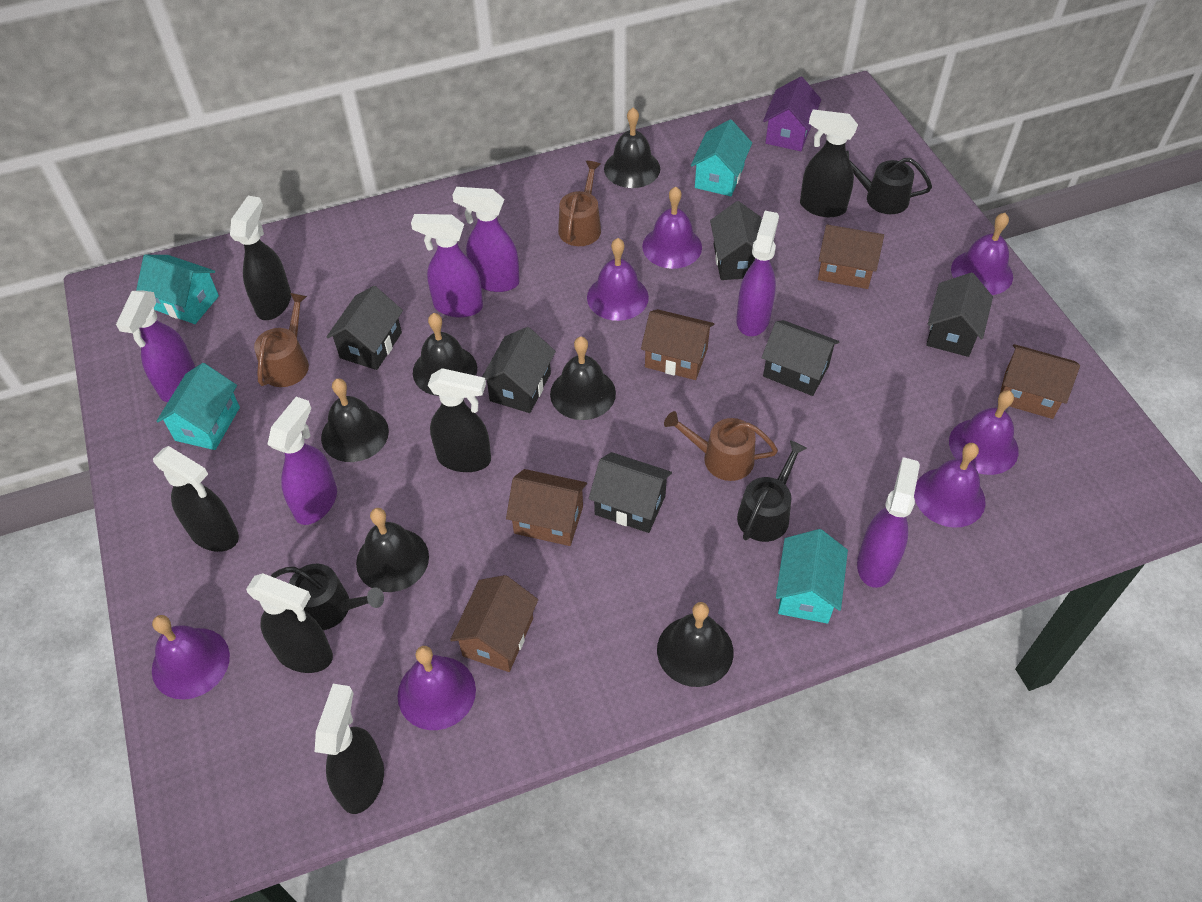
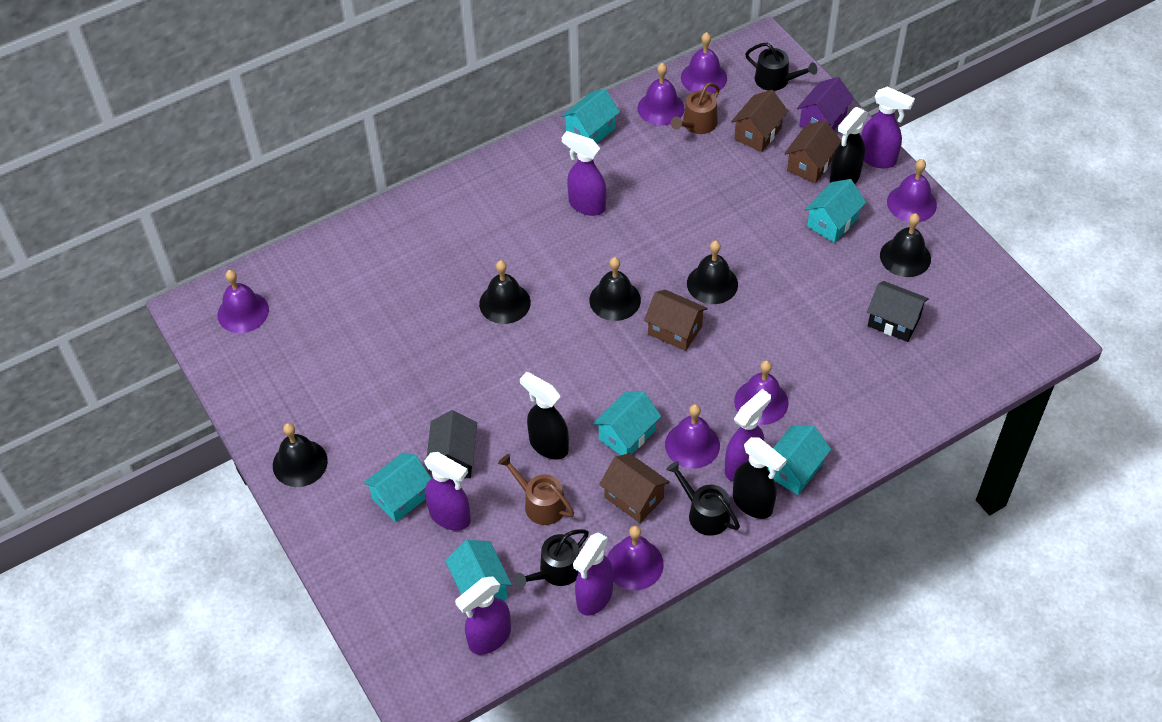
black bell: 6 -> 5
black house: 6 -> 2
black spray bottle: 6 -> 3
brown house: 5 -> 4
brown watering can: 3 -> 2
turquoise house: 4 -> 6

